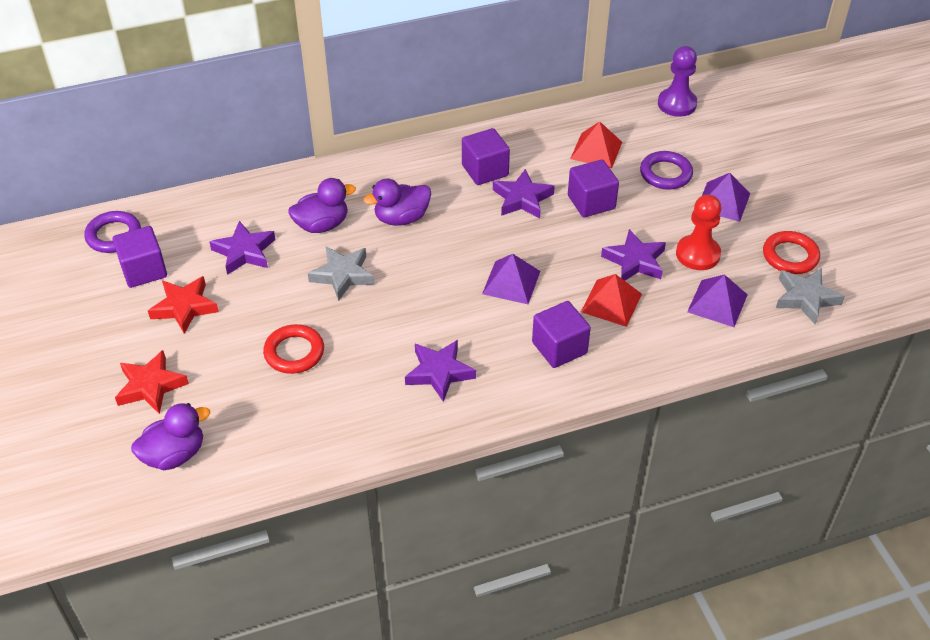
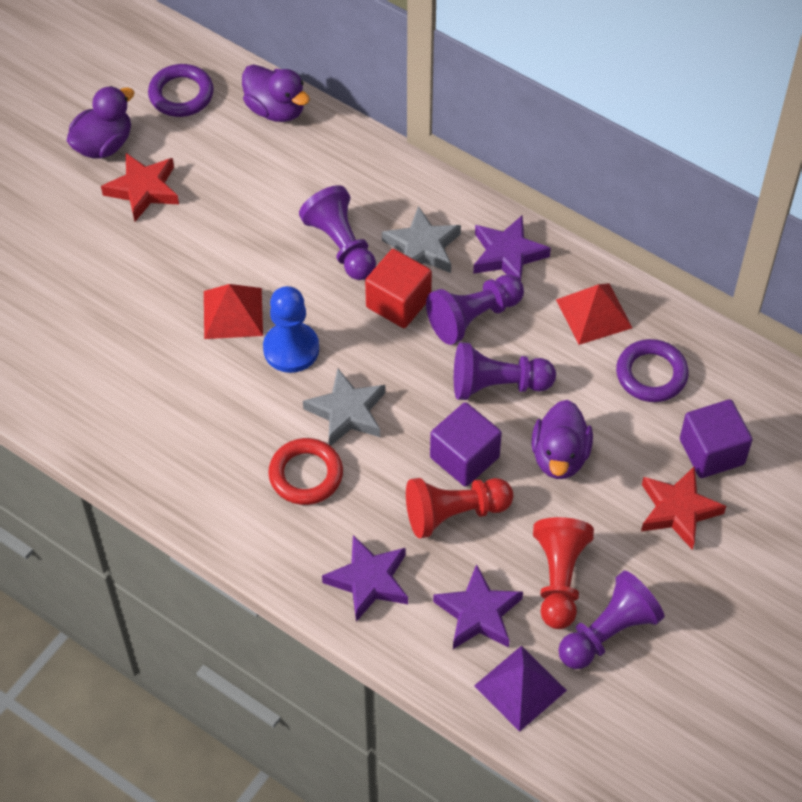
blue pawn: 0 -> 1
purple cube: 4 -> 2
purple pawn: 1 -> 4
purple pyramid: 3 -> 1
purple star: 4 -> 3
red cube: 0 -> 1
red pawn: 1 -> 2
red ring: 2 -> 1

